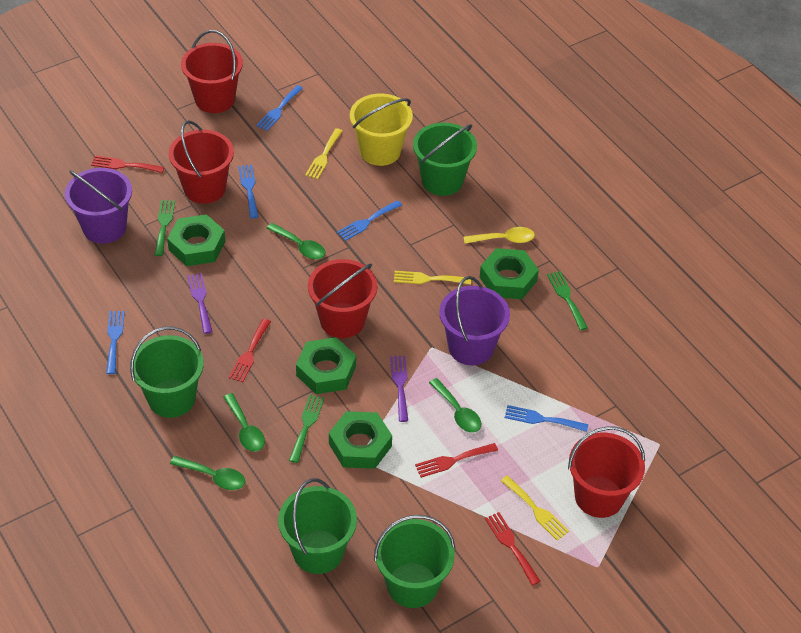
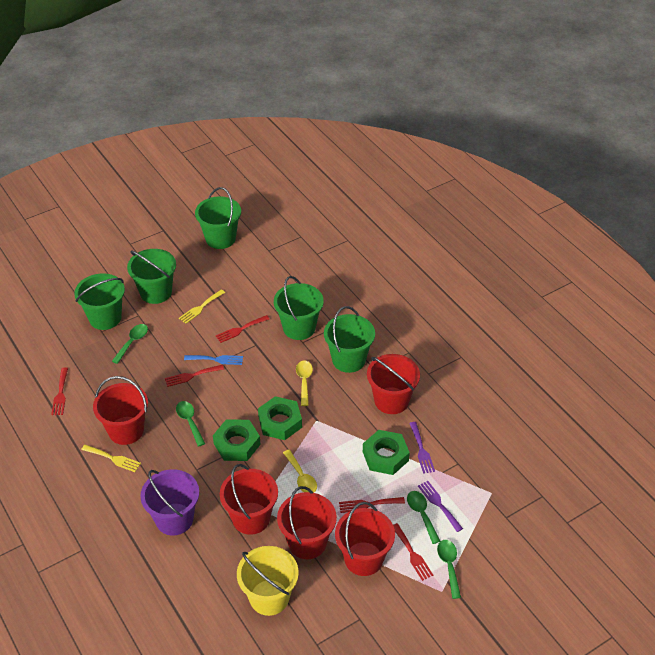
blue fork: 5 -> 1
green bucket: 4 -> 5
green fork: 3 -> 0
green nut: 4 -> 3
purple bucket: 2 -> 1
red bucket: 4 -> 5
red fork: 4 -> 5
yellow fork: 3 -> 2
yellow spoon: 1 -> 2

